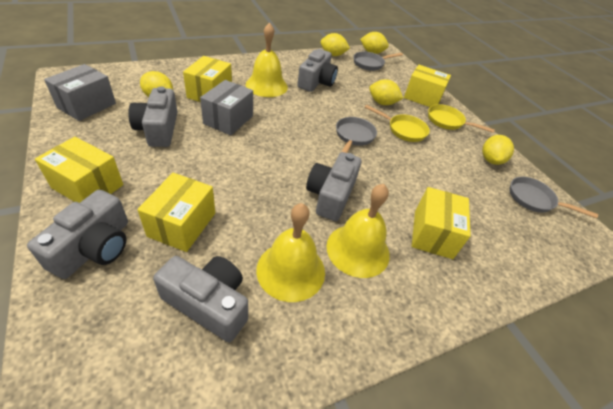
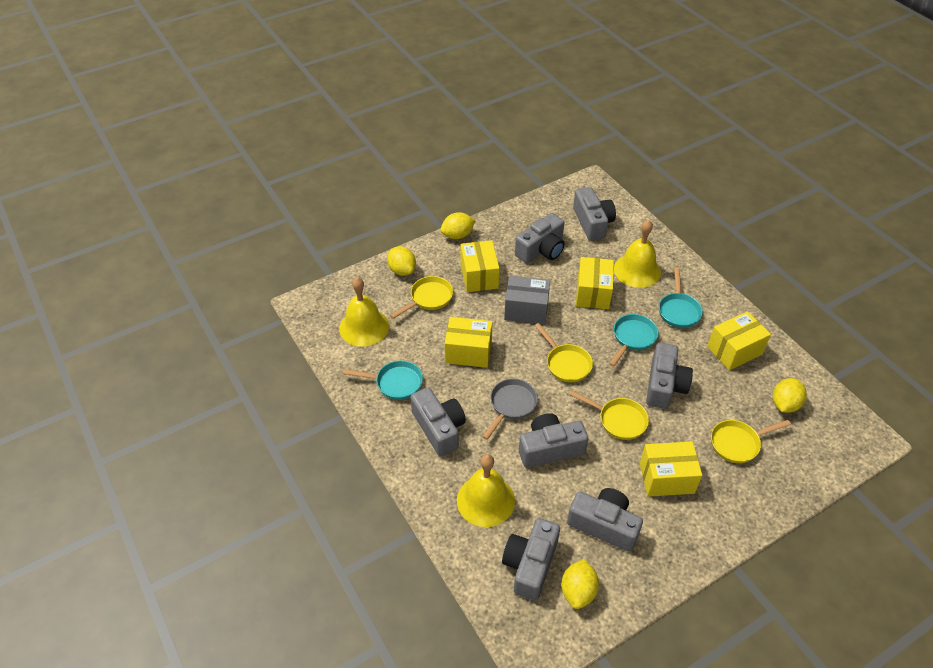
grey box: 2 -> 1
grey camera: 5 -> 7
grey pan: 3 -> 1
turquoise pan: 0 -> 3
yellow lemon: 5 -> 4
yellow pan: 2 -> 4

